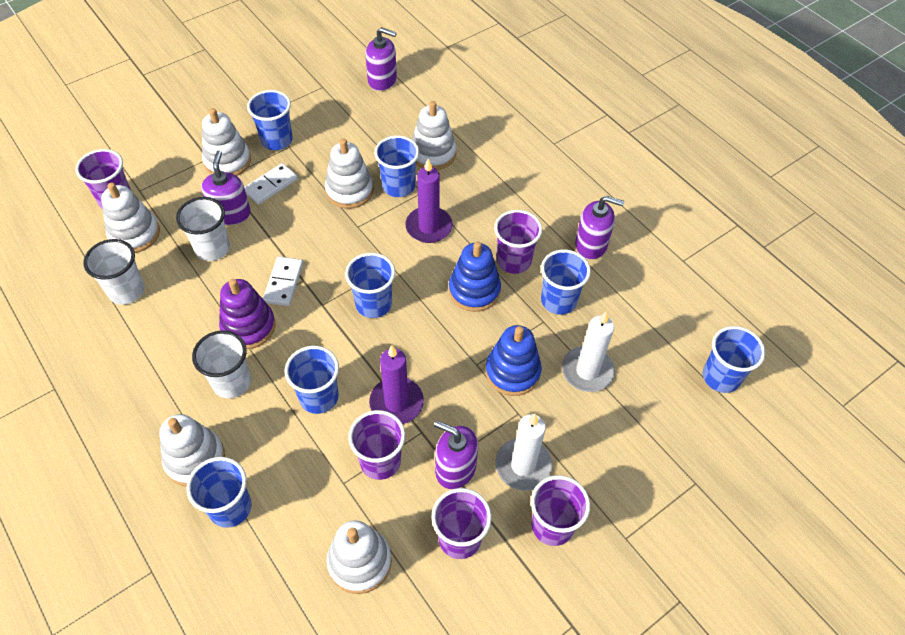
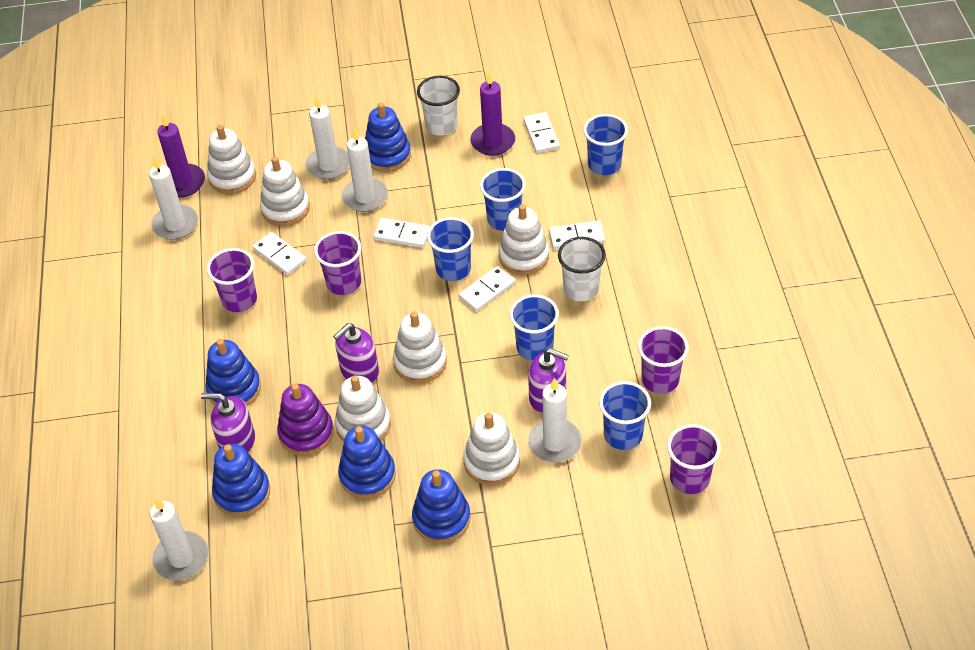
blue cup: 7 -> 5
blue stacking toy: 2 -> 5
purple cup: 5 -> 4
purple soap dispenser: 4 -> 3
white candle: 2 -> 5
white cup: 3 -> 2
white domino: 2 -> 5

